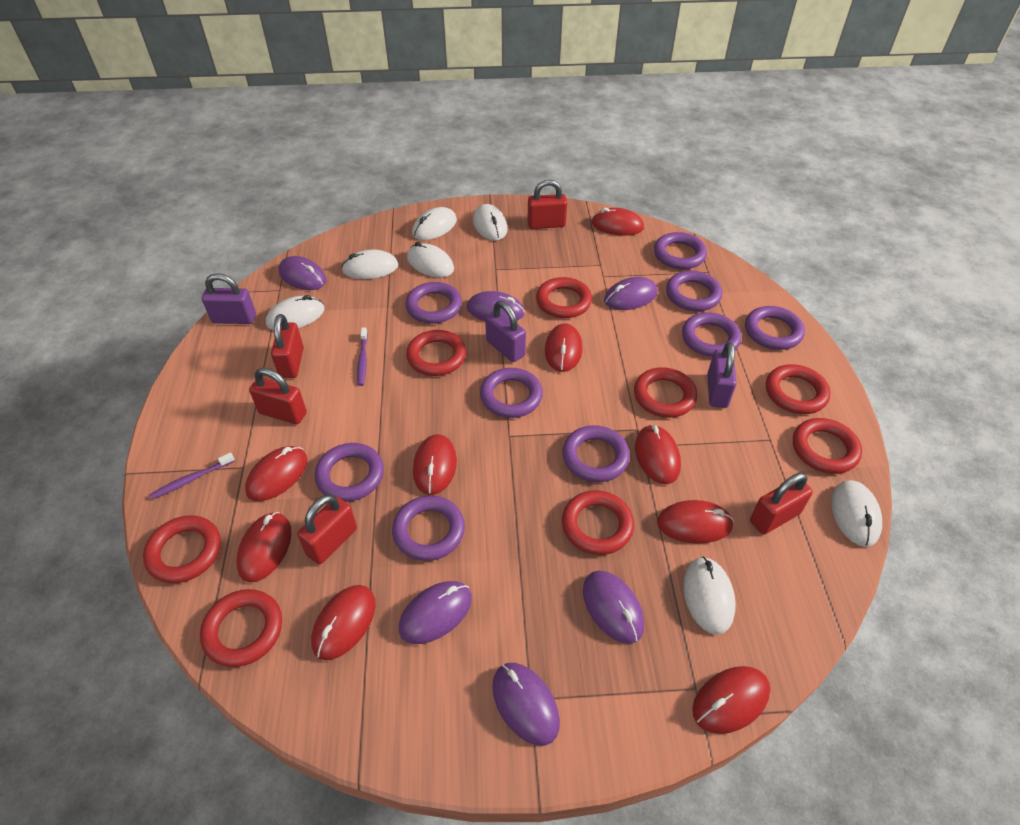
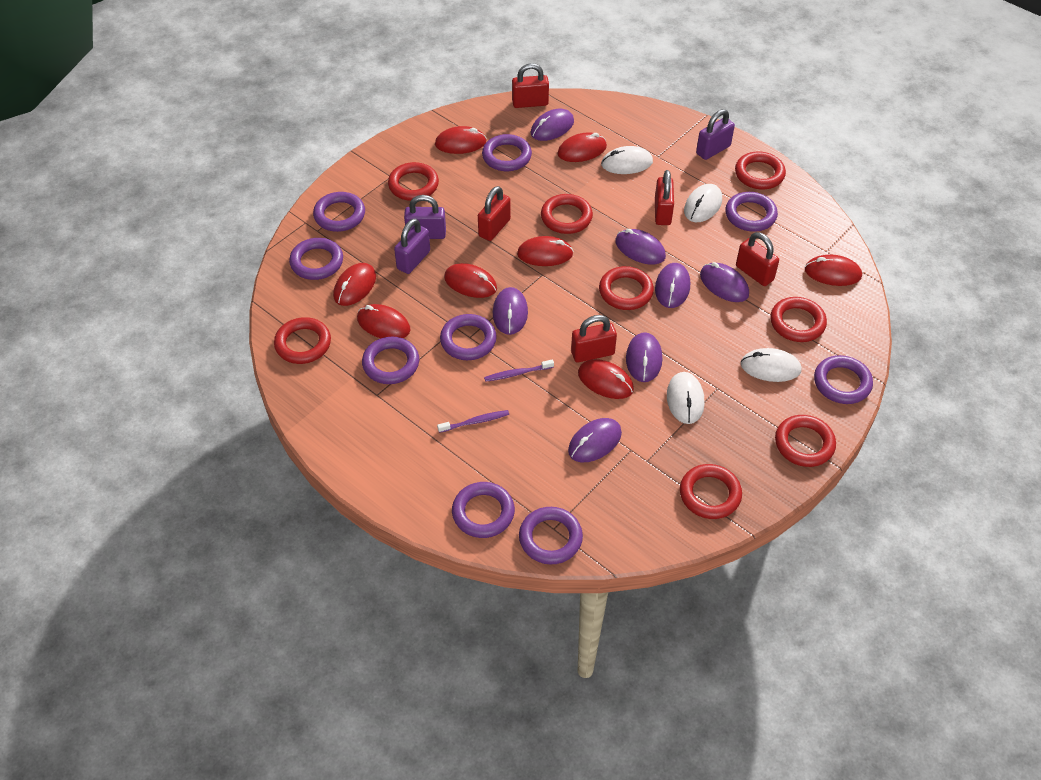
purple mouse: 6 -> 7
red mouse: 9 -> 8
white mouse: 7 -> 4

